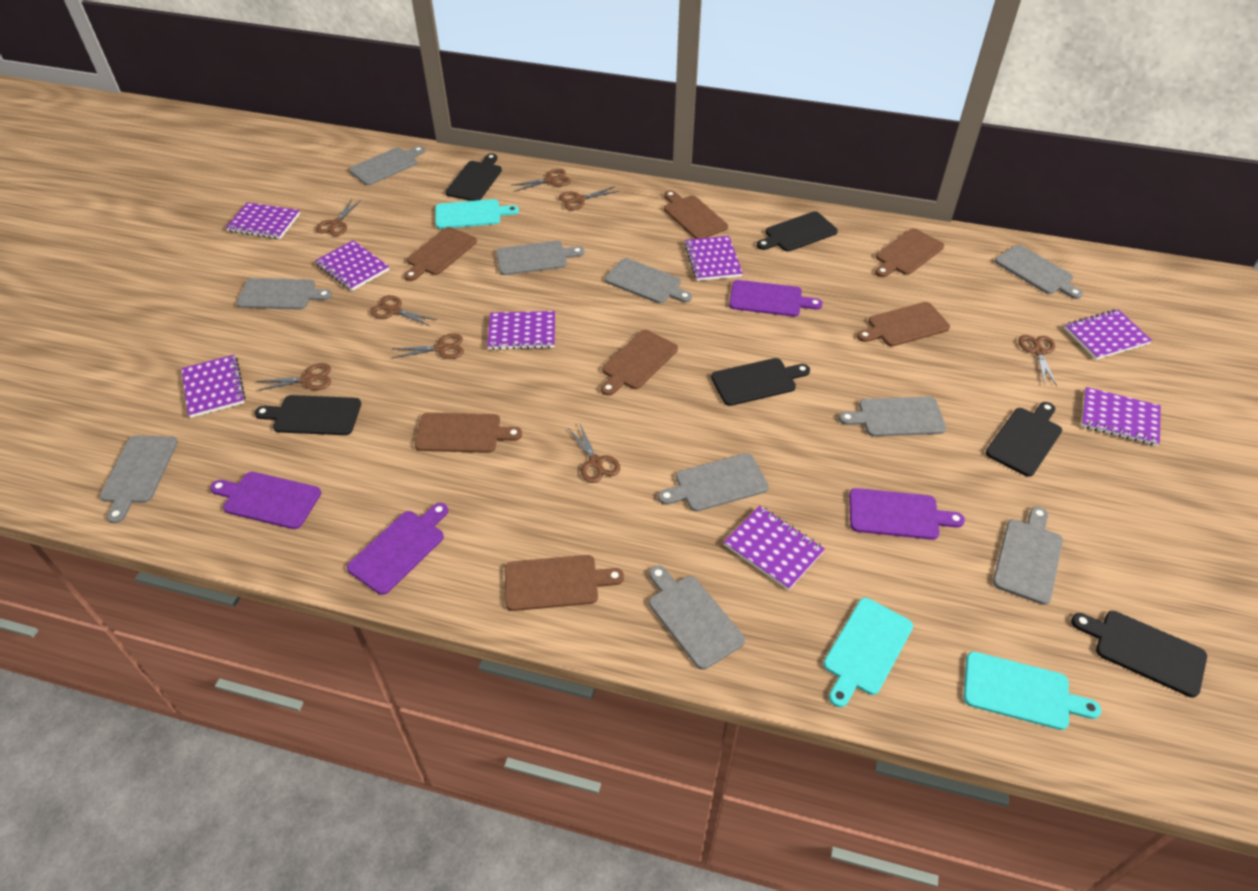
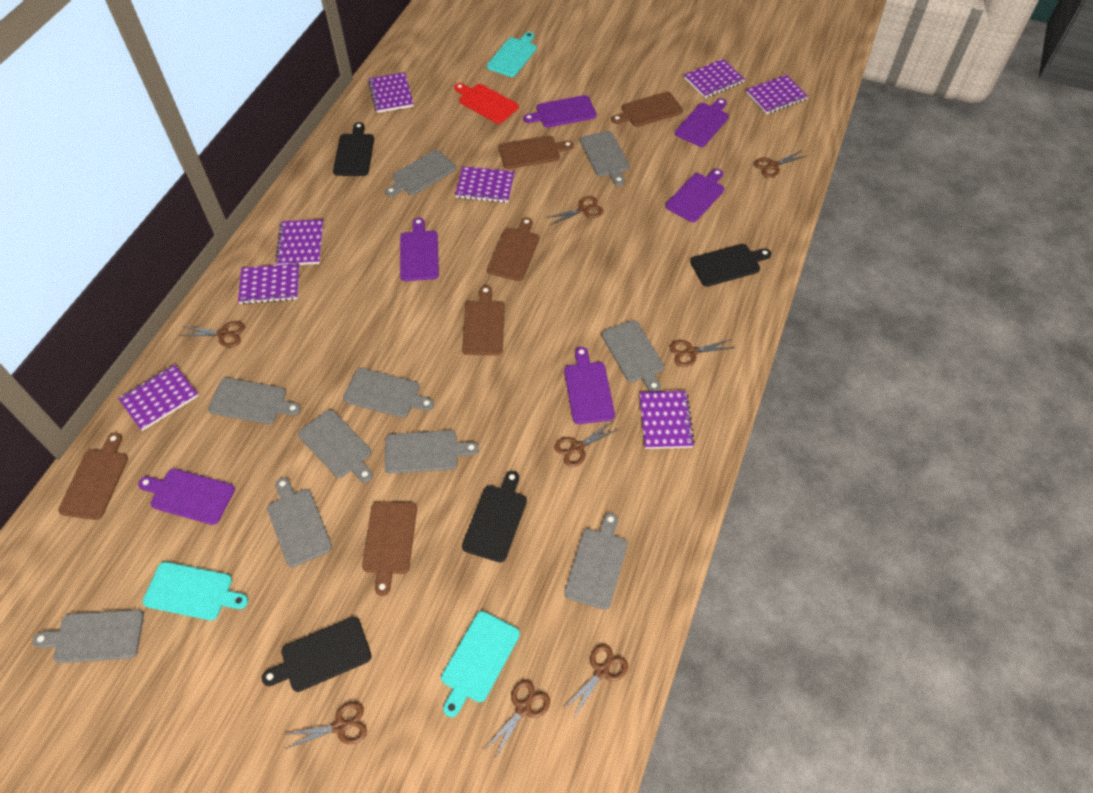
black cutting board: 6 -> 4
brown cutting board: 7 -> 6
purple cutting board: 4 -> 6
red cutting board: 0 -> 1

